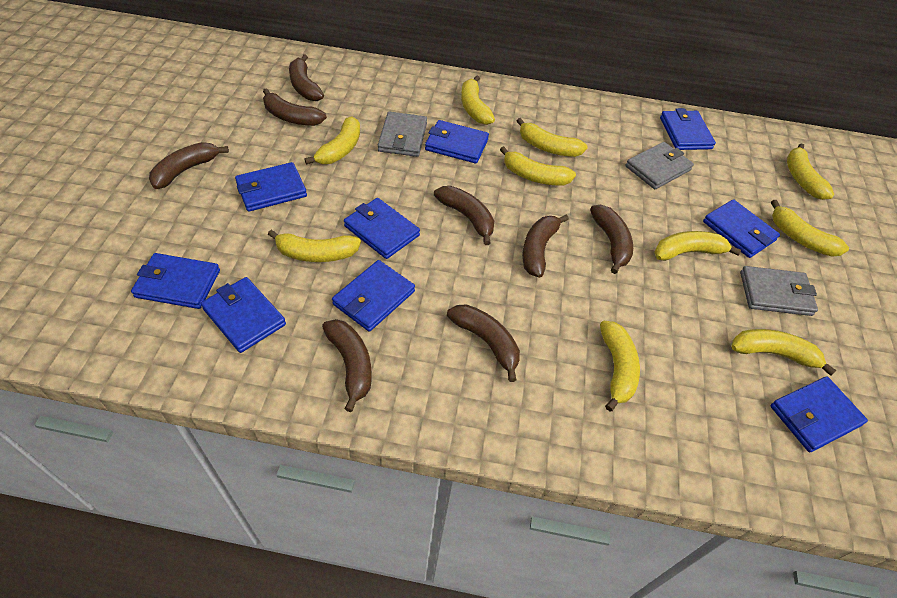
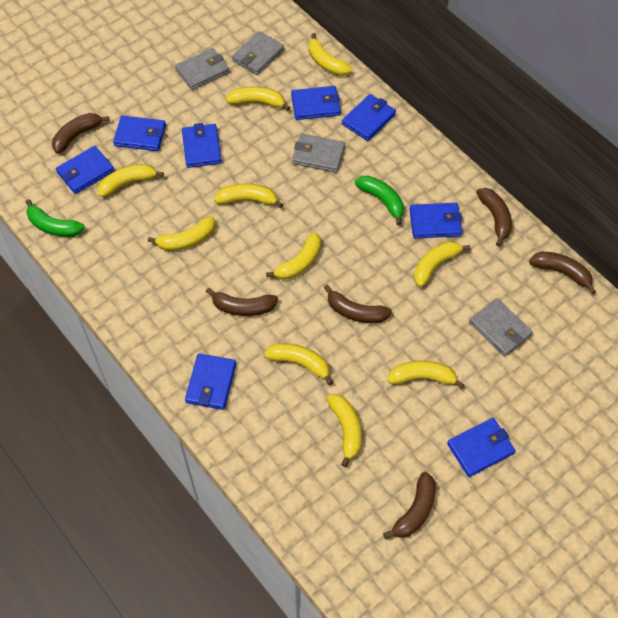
blue wallet: 9 -> 8
brown banana: 8 -> 6
green banana: 0 -> 2
grey wallet: 3 -> 4

